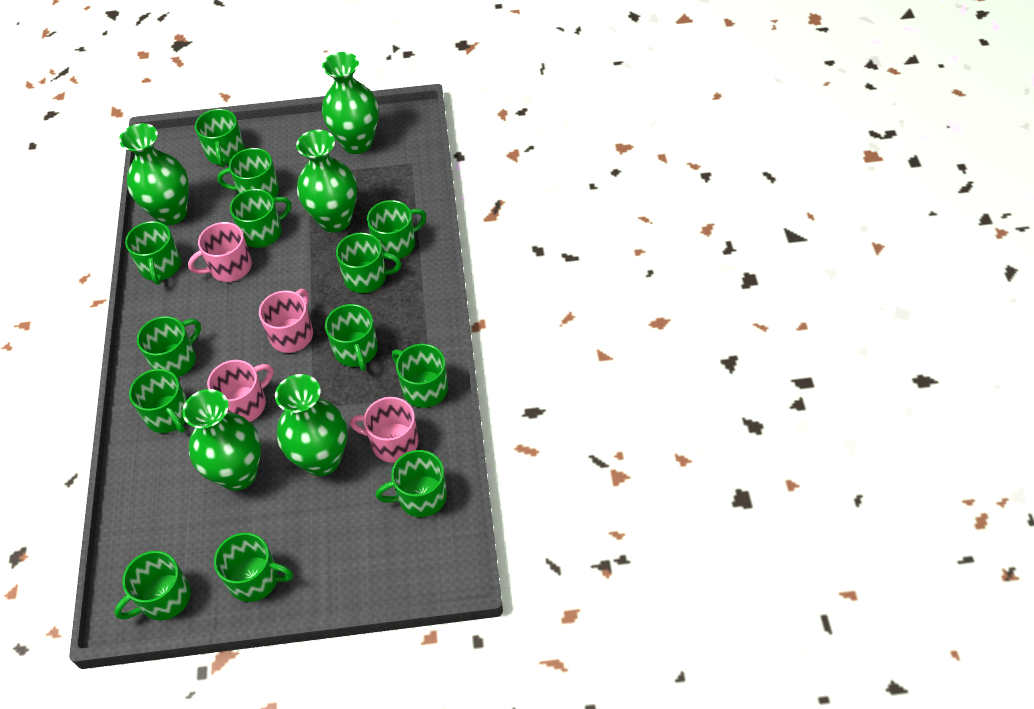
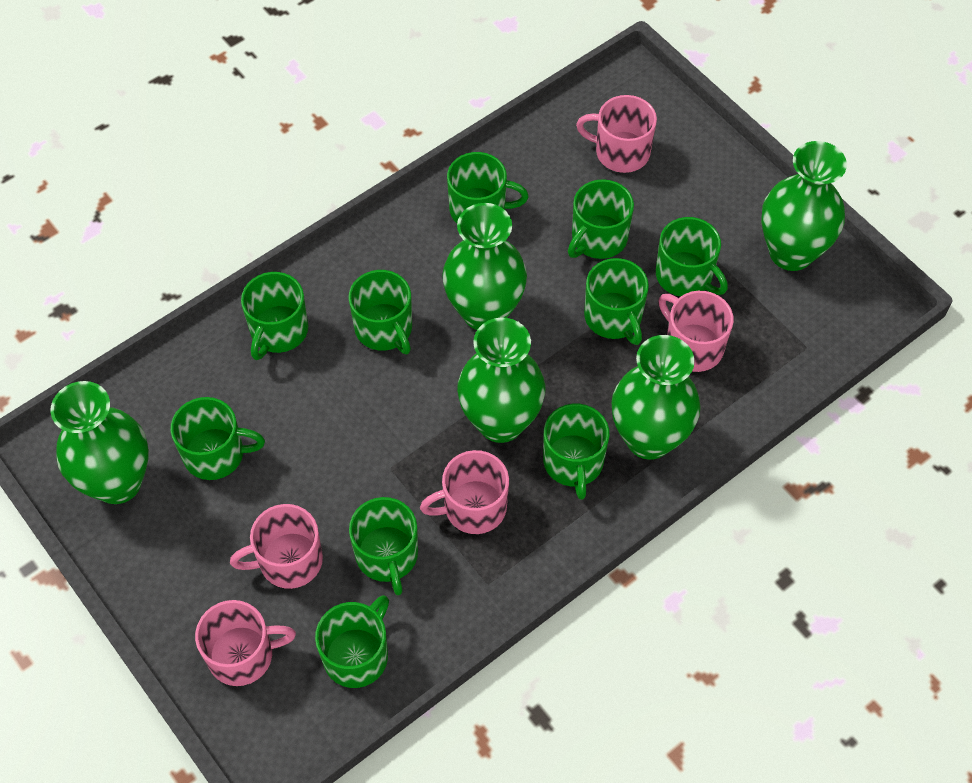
green mug: 13 -> 10
pink mug: 4 -> 5

